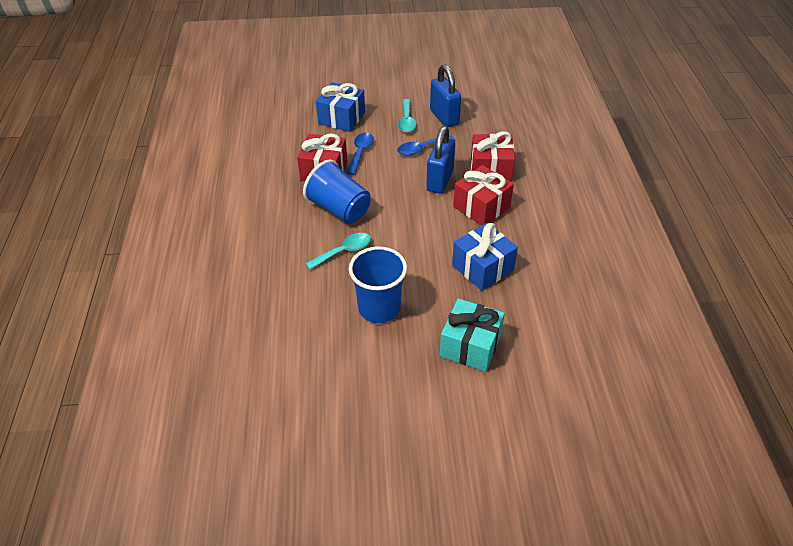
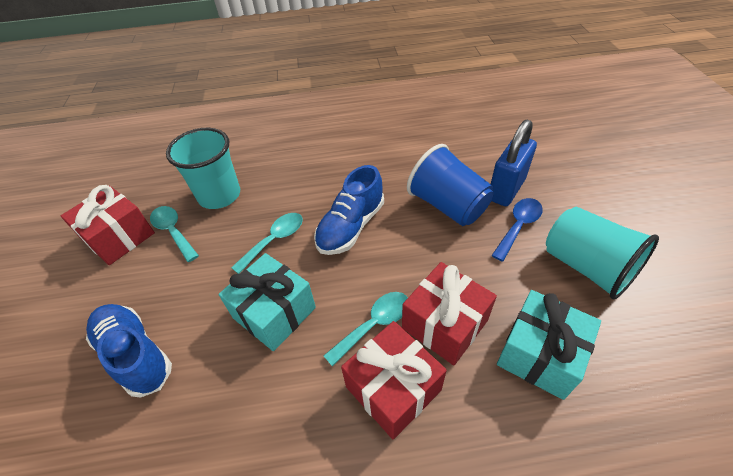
blue cup: 2 -> 1
blue gift: 2 -> 0
blue padlock: 2 -> 1
blue shoe: 0 -> 2
blue spoon: 2 -> 1
turquoise cup: 0 -> 2
turquoise gift: 1 -> 2
turquoise spoon: 2 -> 3

